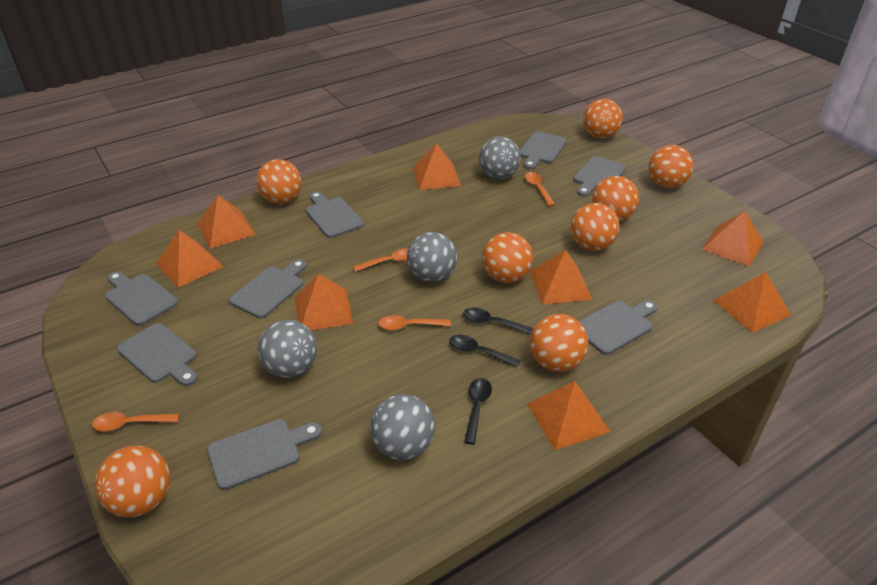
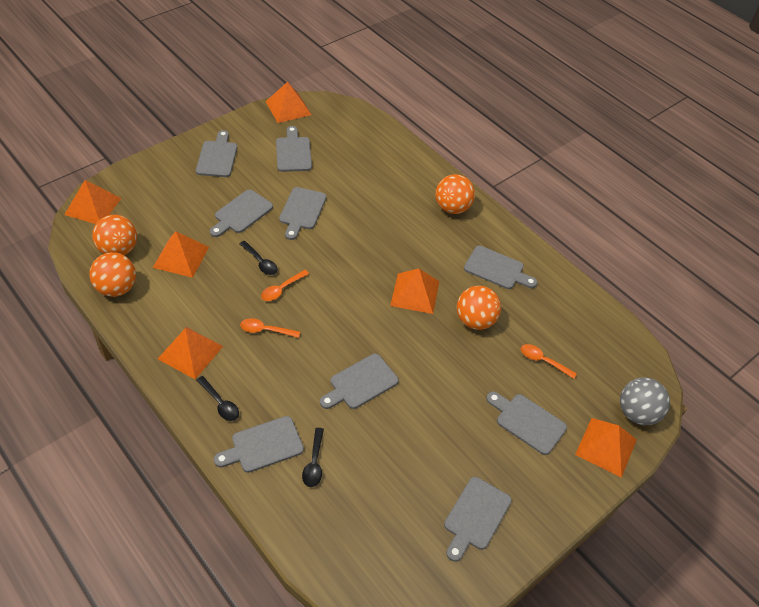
grey ball: 4 -> 1
grey cutting board: 8 -> 9
orange ball: 8 -> 4
orange pyramid: 8 -> 6
orange spoon: 4 -> 3

